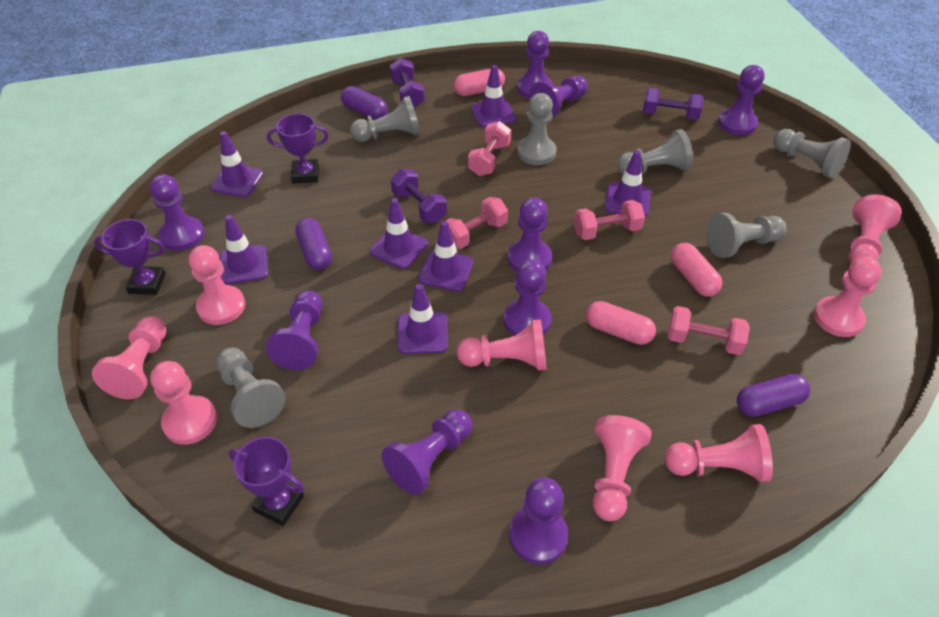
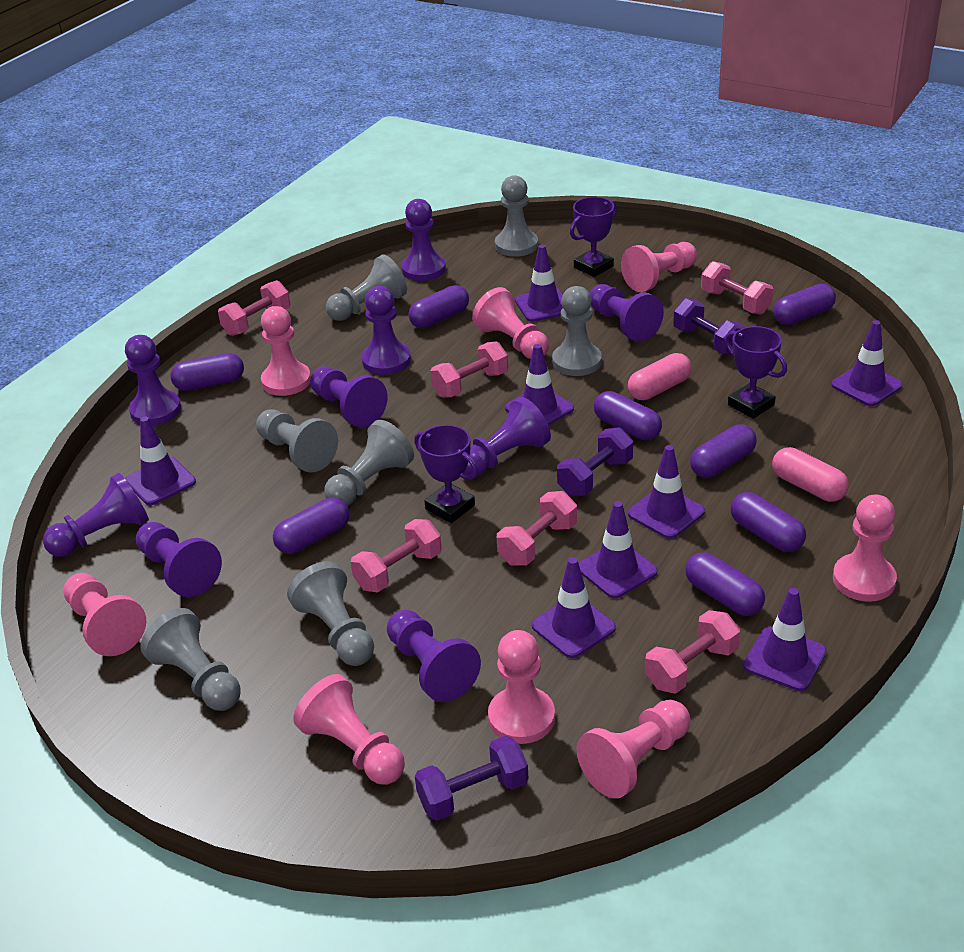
grey pawn: 6 -> 7
pink capsule: 3 -> 2
pink dumbbell: 4 -> 6
purple capsule: 3 -> 8
purple traffic cone: 7 -> 8

